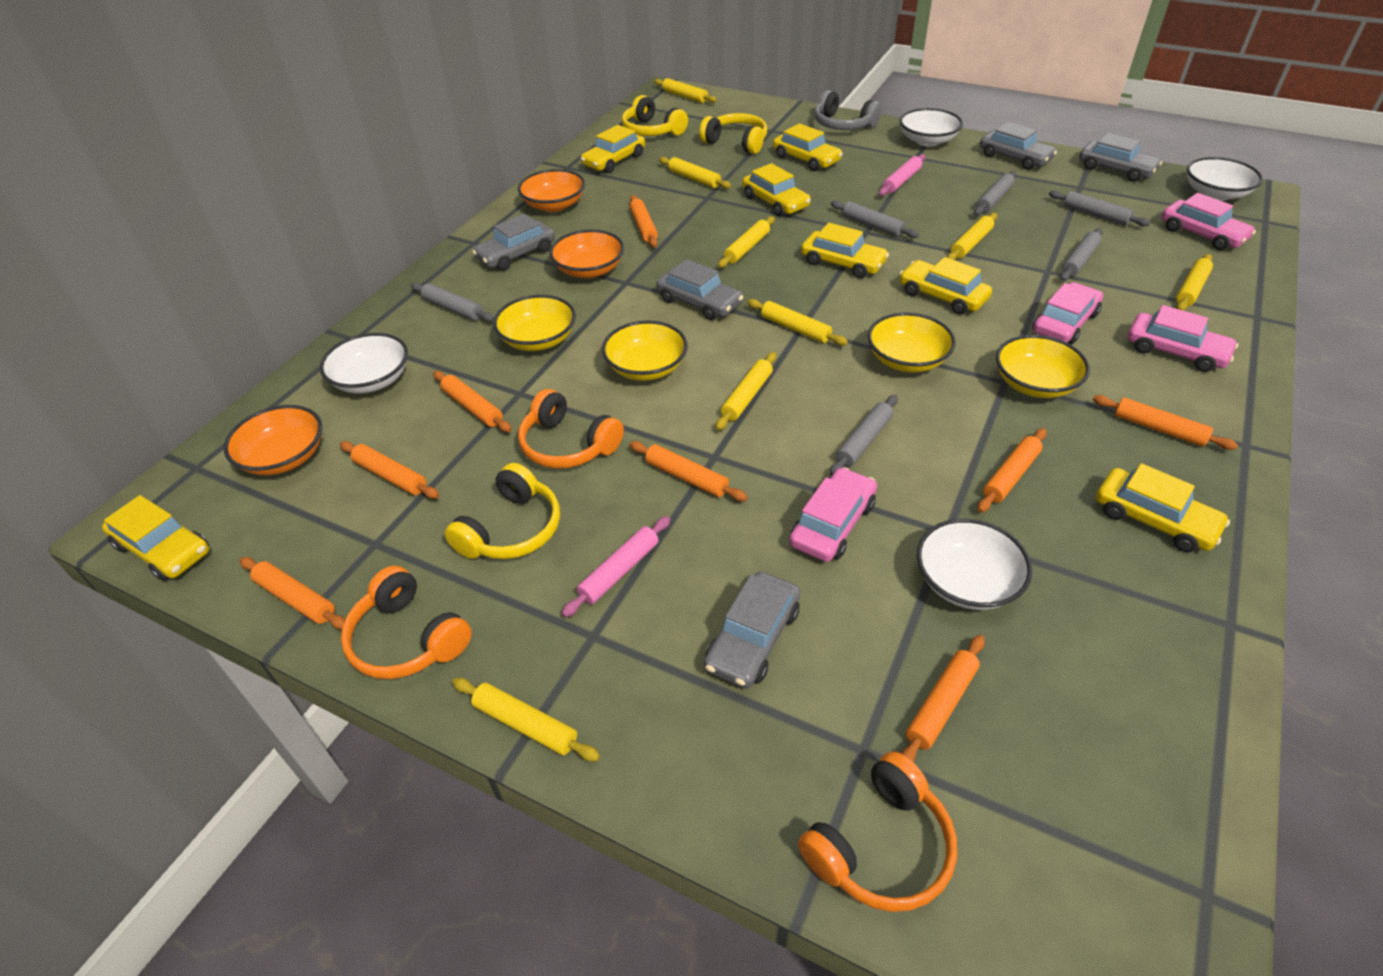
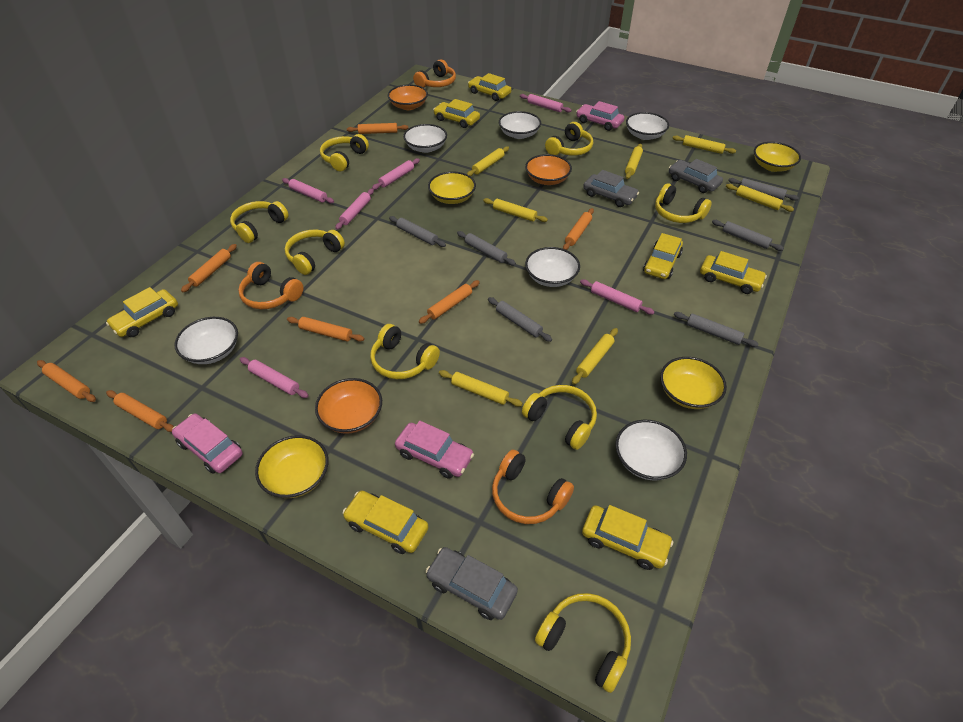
grey car: 5 -> 3
grey headphones: 1 -> 0
orange rolling pin: 8 -> 7
pink car: 4 -> 3
pink rolling pin: 2 -> 6
white bowl: 4 -> 6
yellow headphones: 3 -> 8
yellow rolling pin: 8 -> 7

